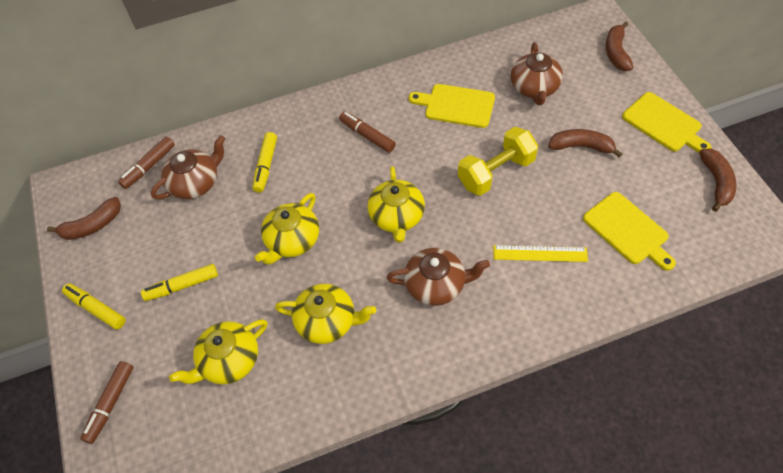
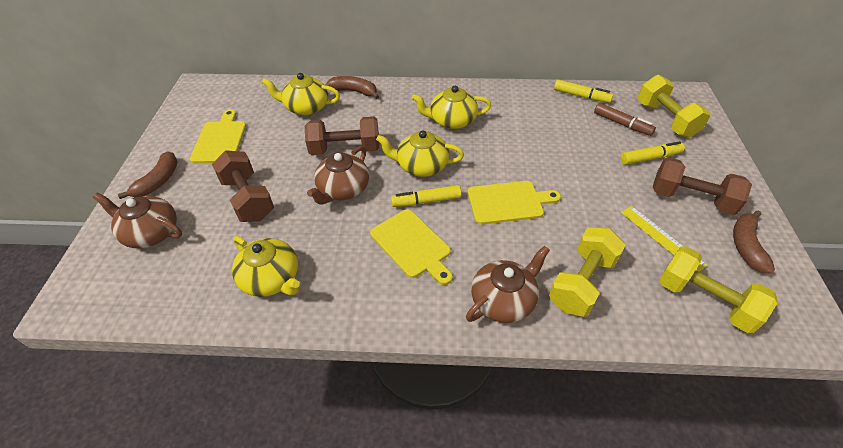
brown banana: 4 -> 3
brown dumbbell: 0 -> 3
brown marker: 3 -> 1
yellow dumbbell: 1 -> 3

